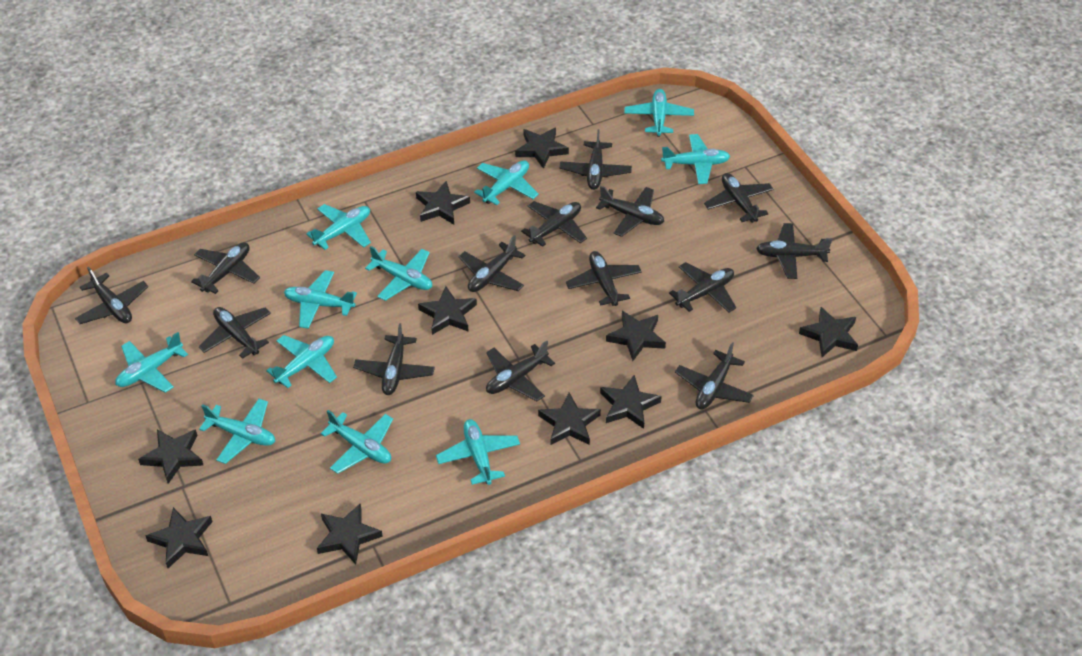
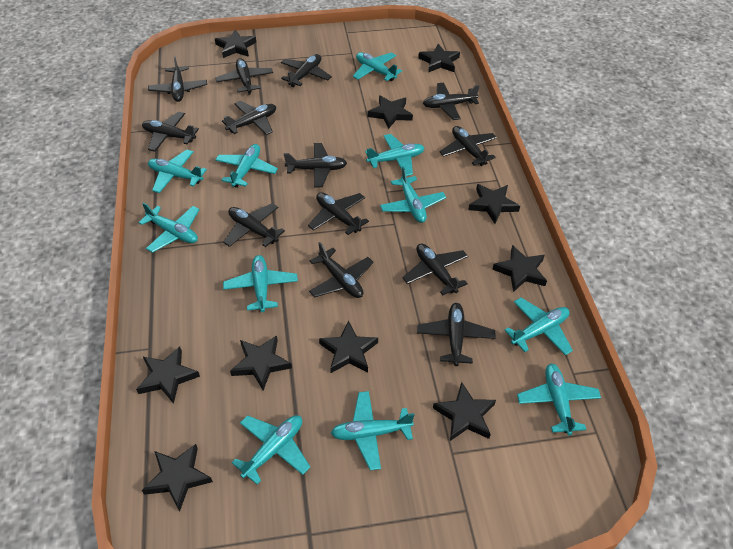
black plane: 14 -> 13

